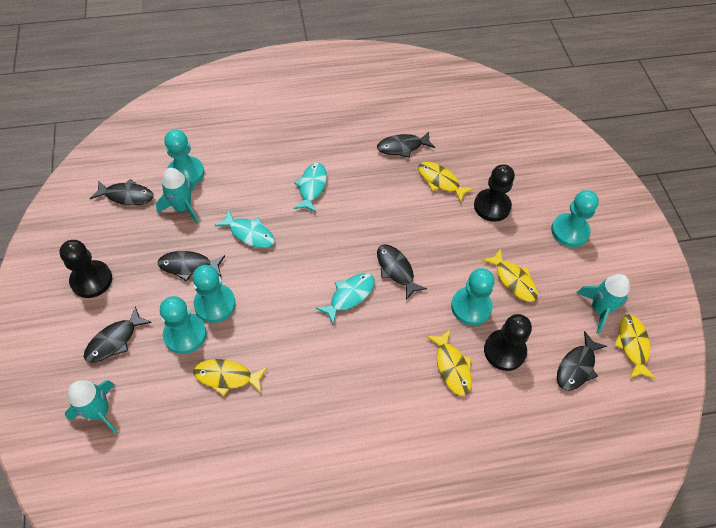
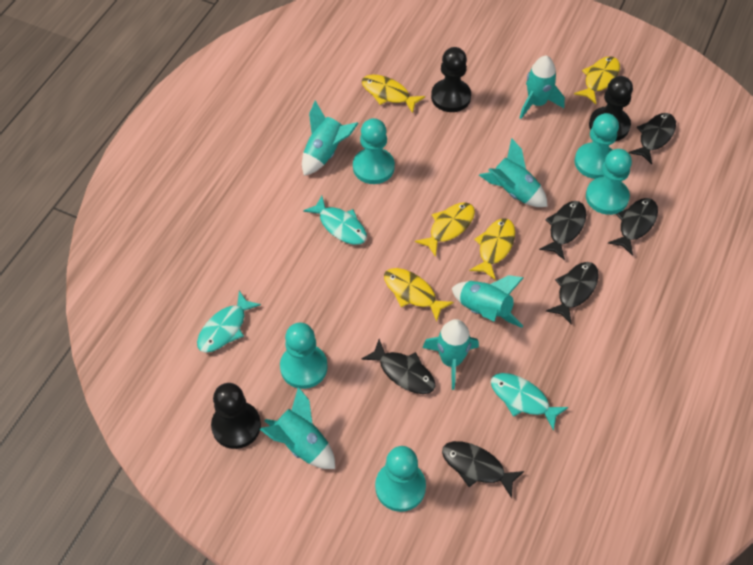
turquoise rocket: 3 -> 6

